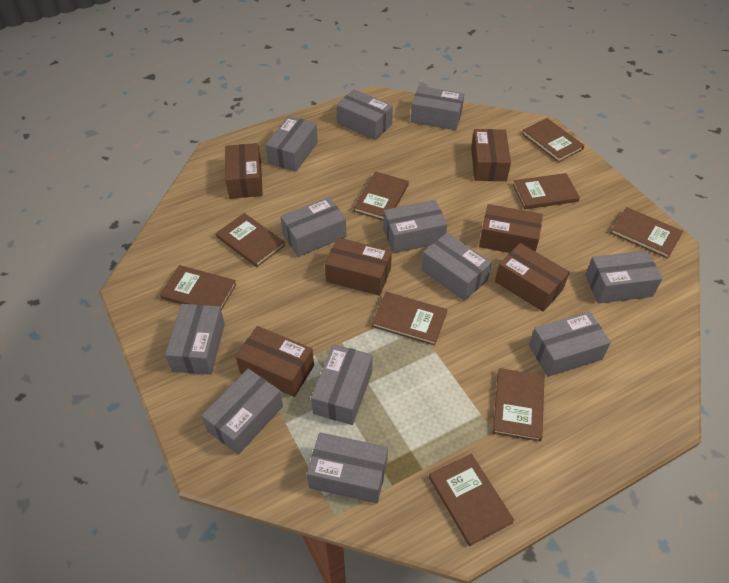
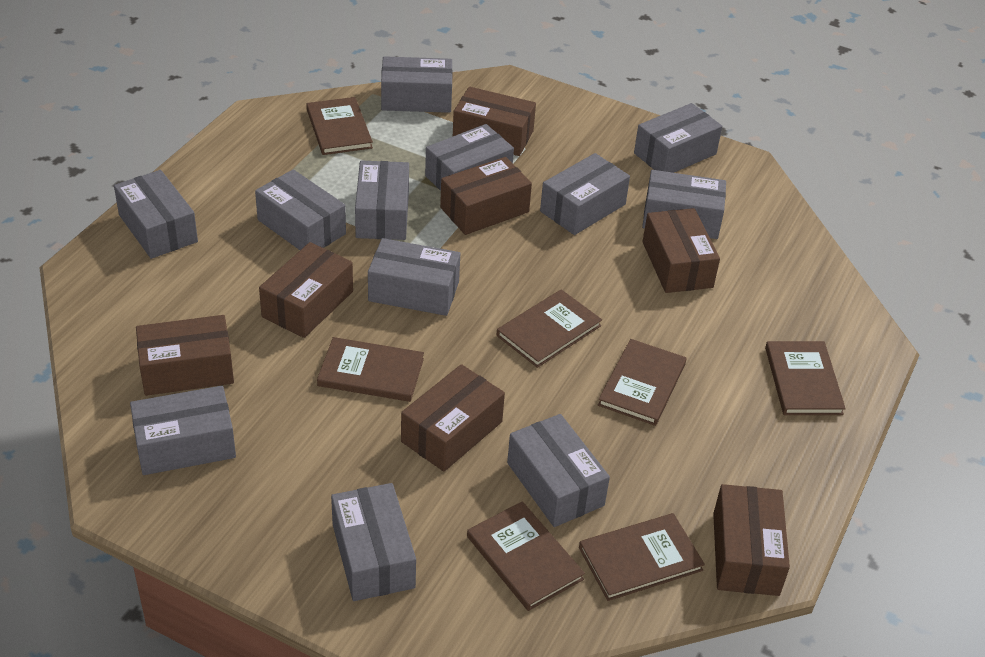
brown book: 9 -> 7
brown box: 6 -> 7

